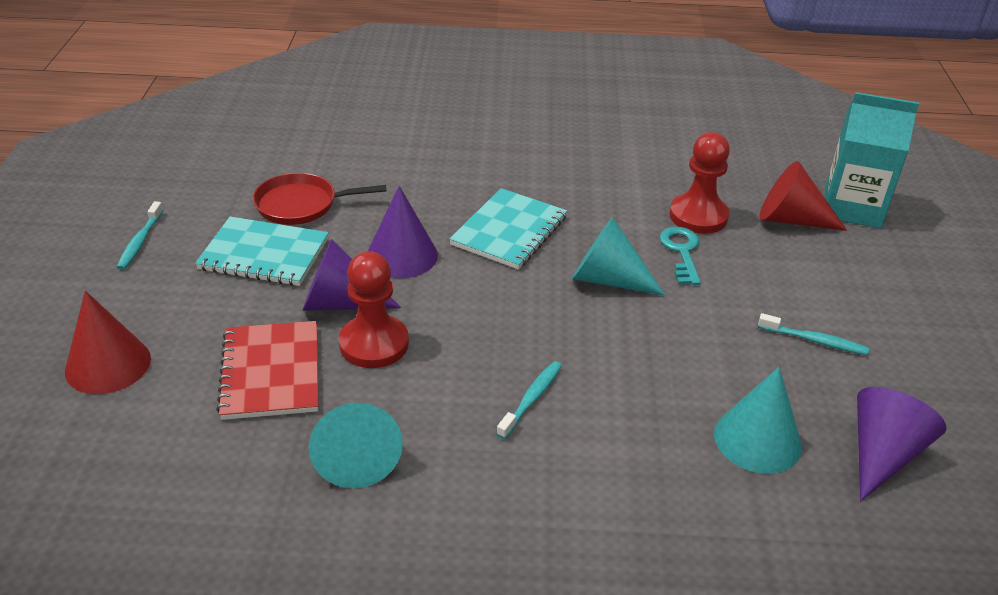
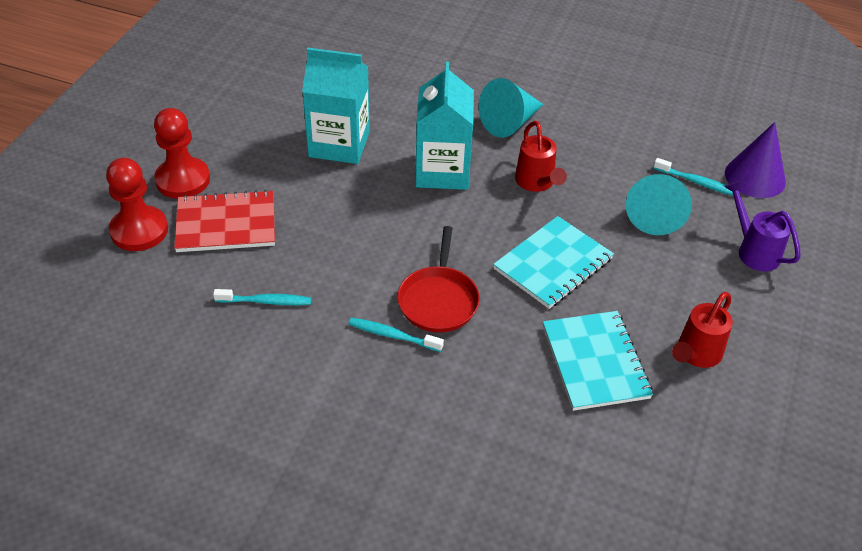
purple cone: 3 -> 1
purple watering can: 0 -> 1
red cone: 2 -> 0
red watering can: 0 -> 2
turquoise carton: 1 -> 2
turquoise cone: 3 -> 2
turquoise key: 1 -> 0

